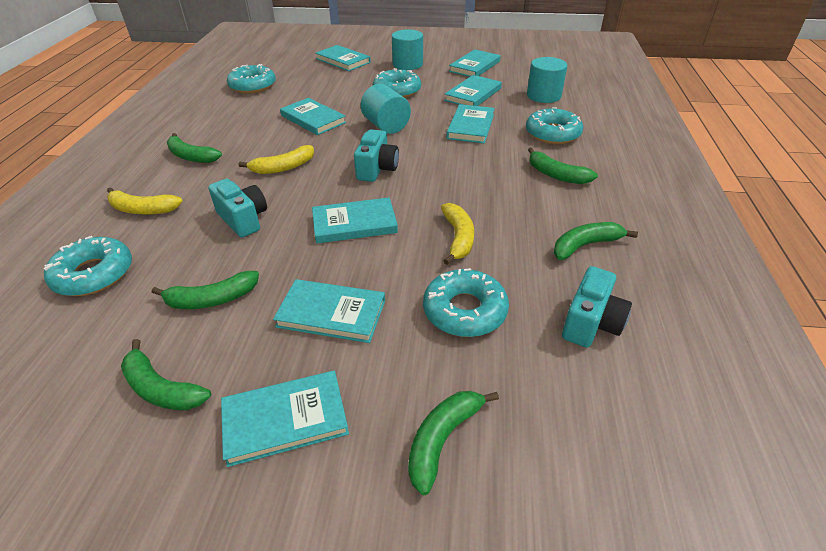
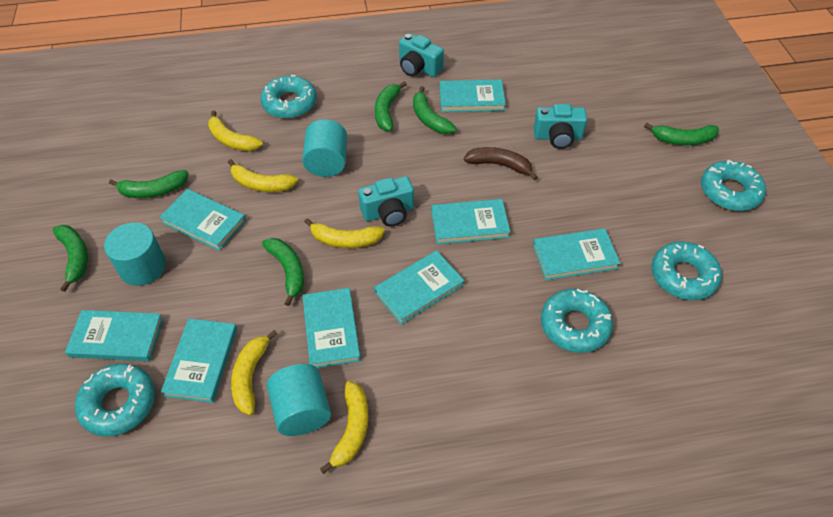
brown banana: 0 -> 1
yellow banana: 3 -> 5

